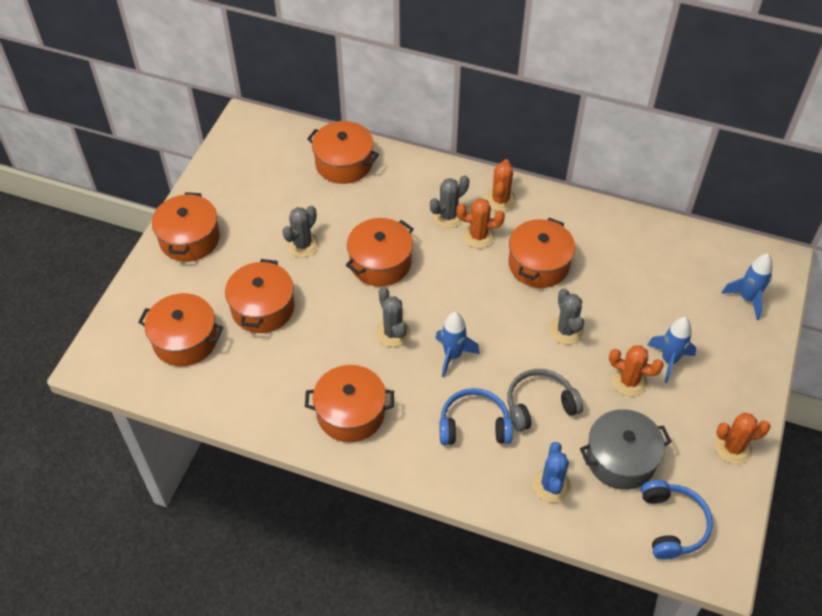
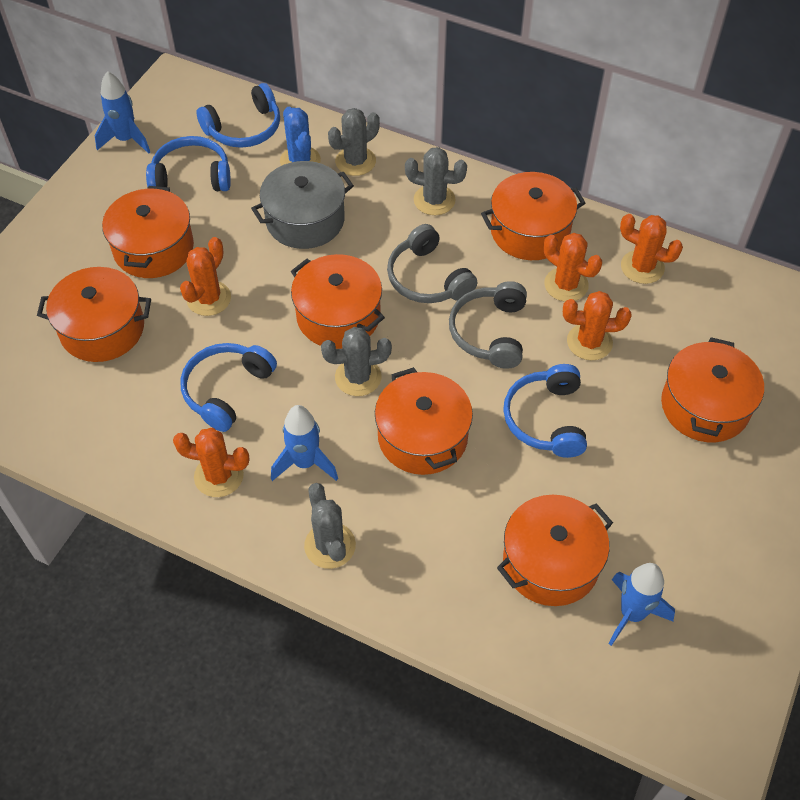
blue headphones: 2 -> 4
grey headphones: 1 -> 2
orange cactus: 4 -> 5

